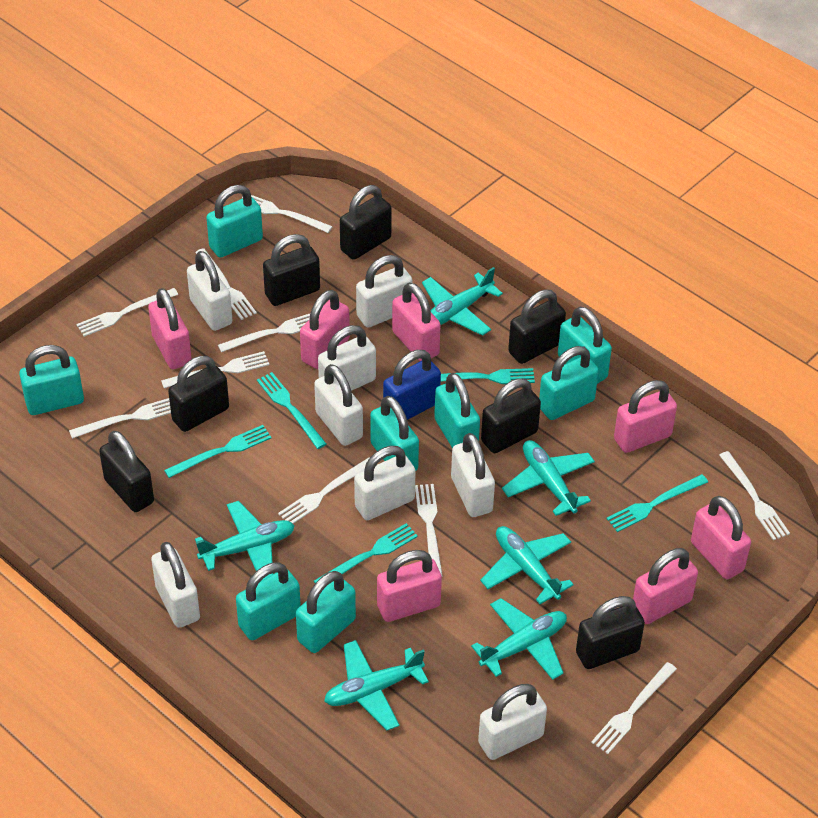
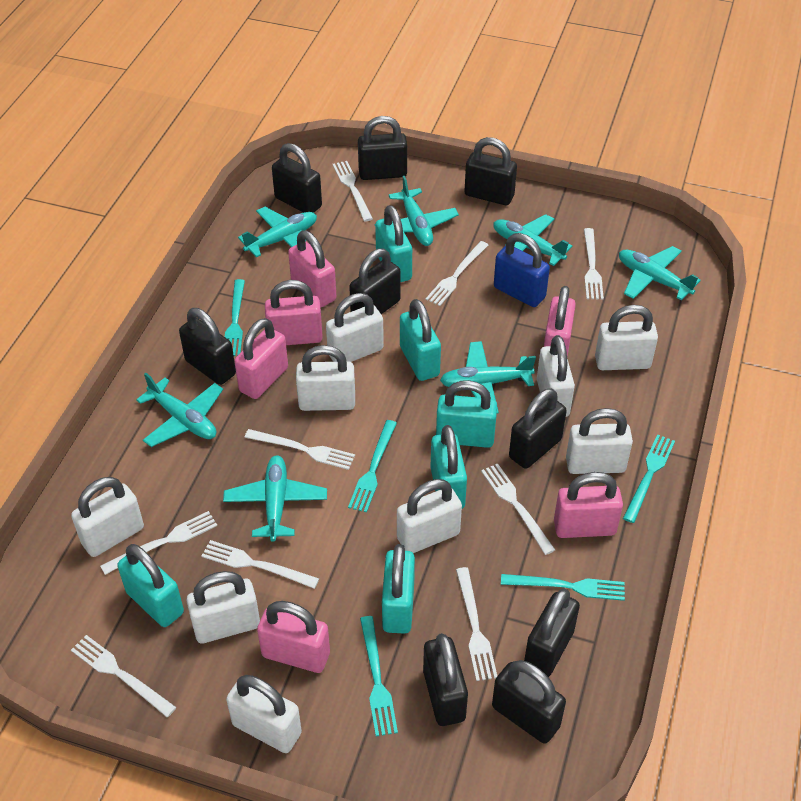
black padlock: 7 -> 9
pink padlock: 7 -> 6
turquoise padlock: 8 -> 6
turquoise plane: 6 -> 7
white fork: 10 -> 9
white padlock: 8 -> 9

